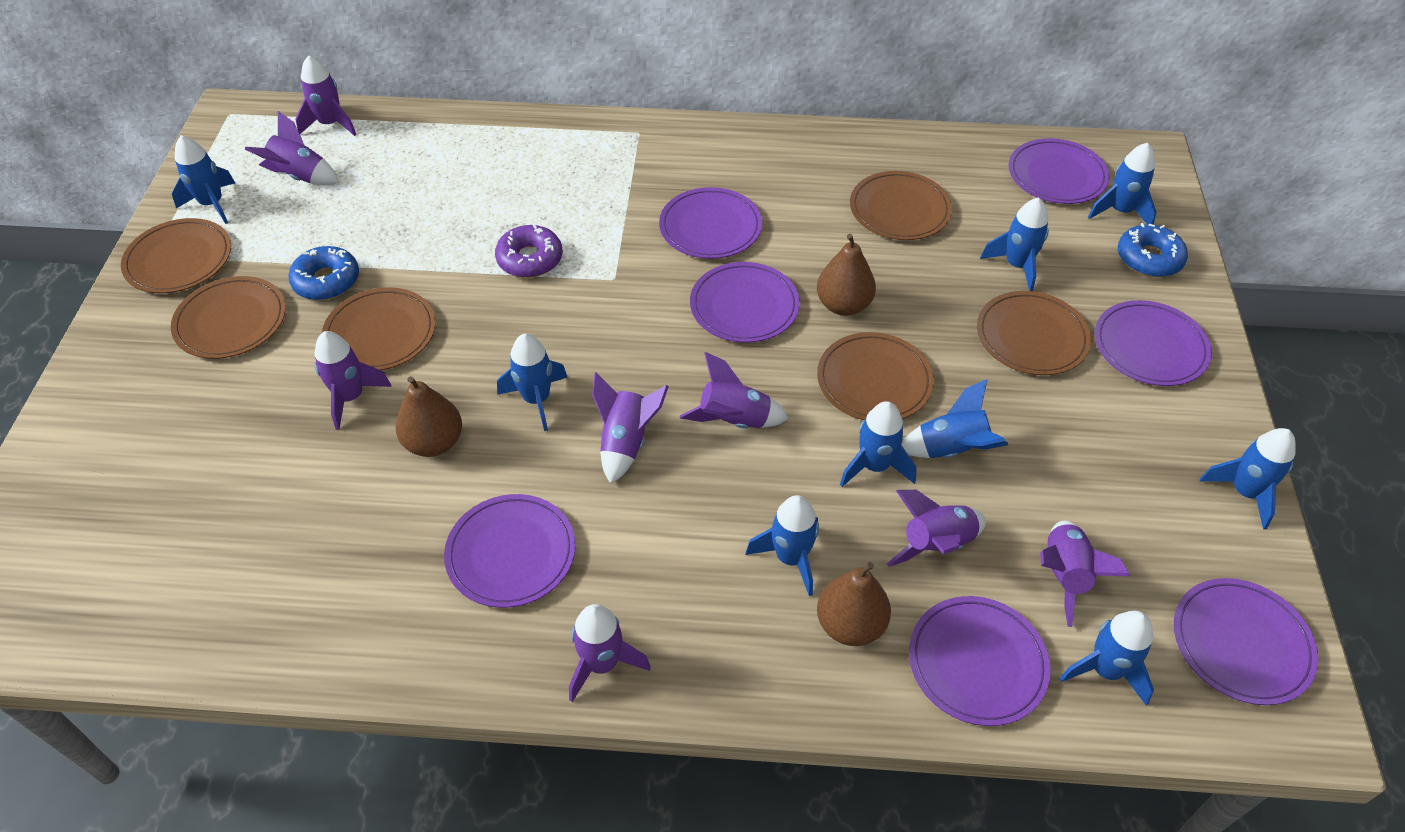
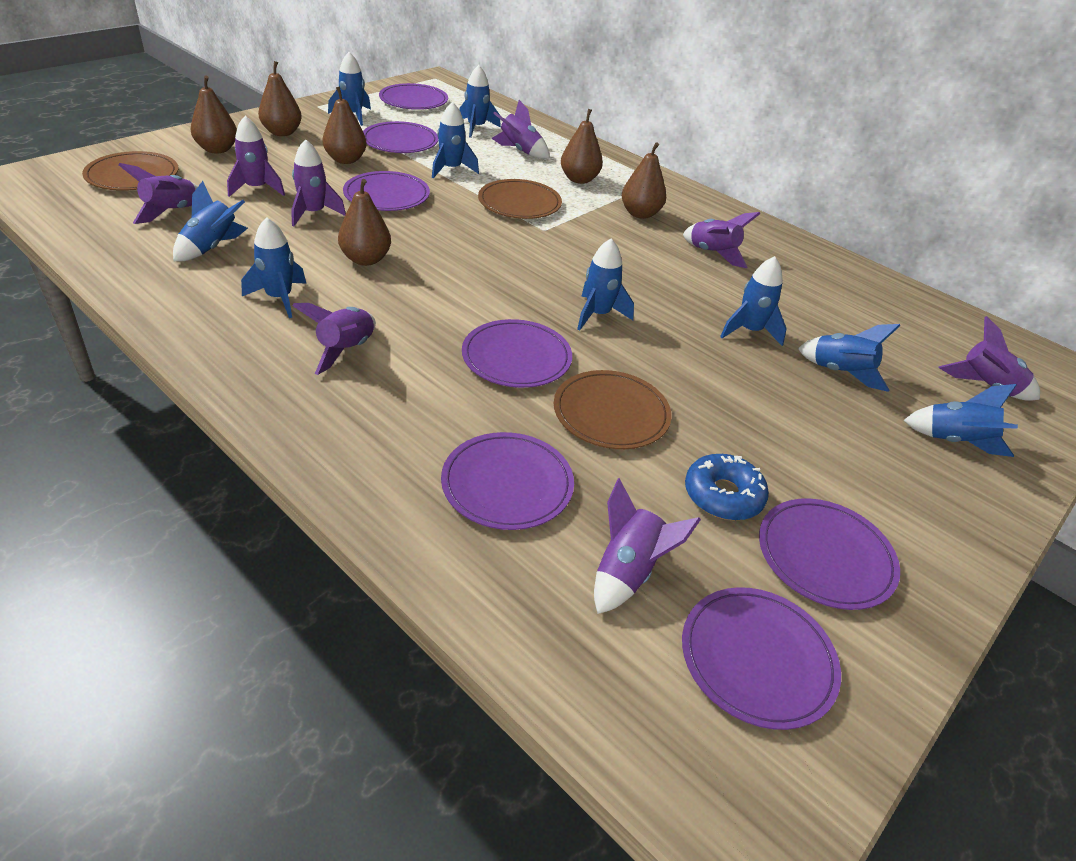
blue donut: 2 -> 1
brown pear: 3 -> 6
brown plate: 6 -> 3
purple donut: 1 -> 0

